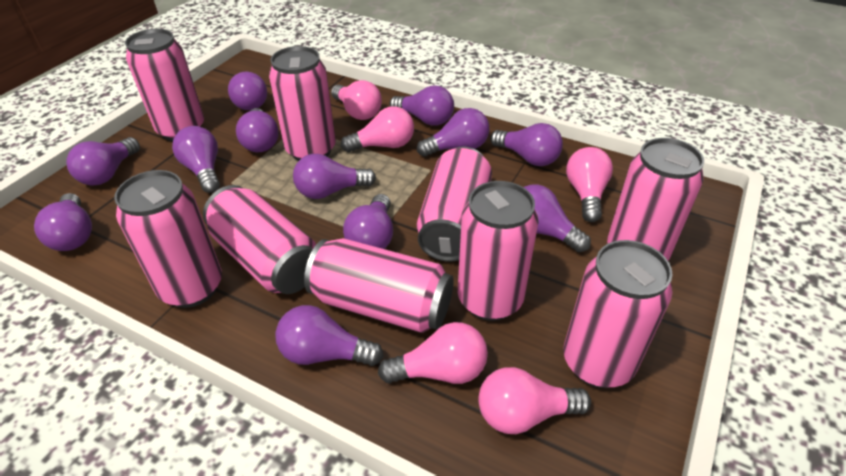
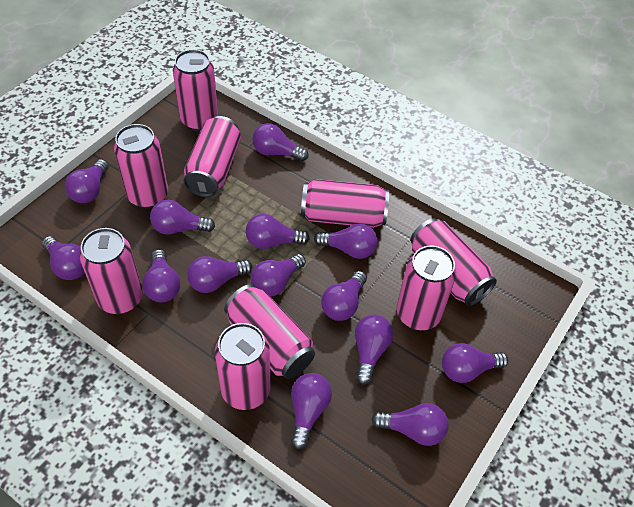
pink light bulb: 5 -> 0
purple light bulb: 12 -> 14

